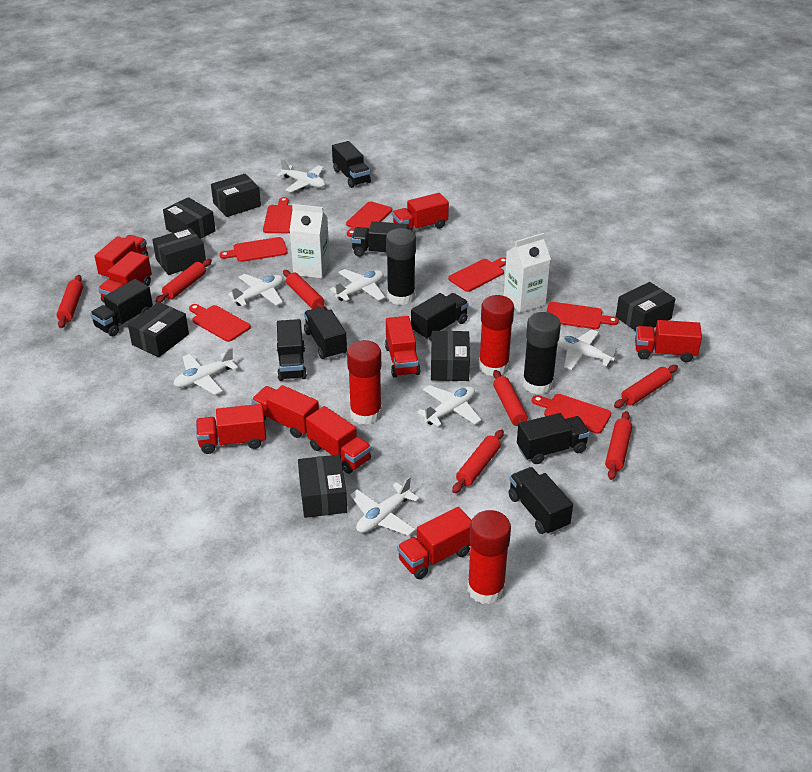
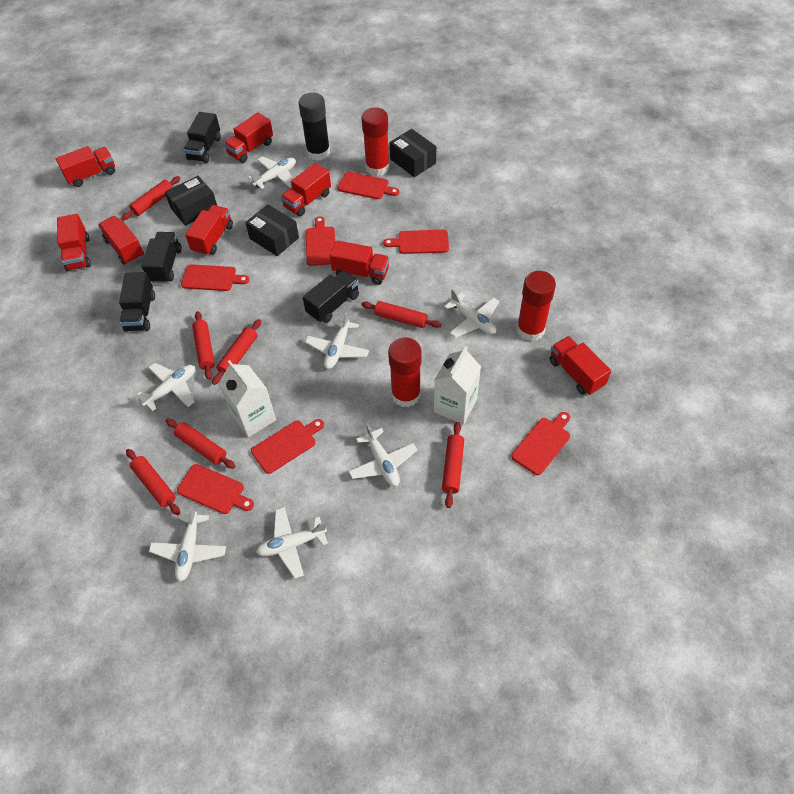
black box: 7 -> 3
black glue stick: 2 -> 1
black truck: 8 -> 4
red truck: 9 -> 8

